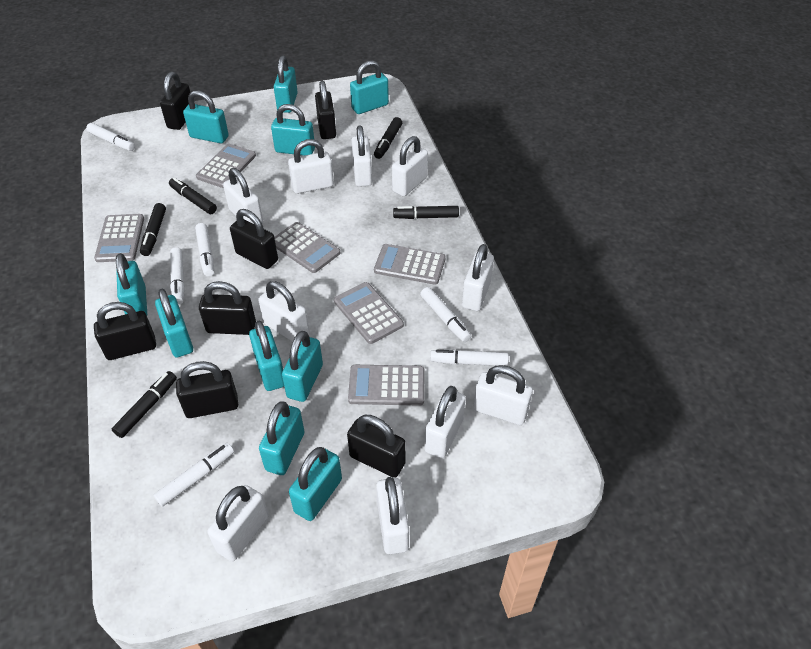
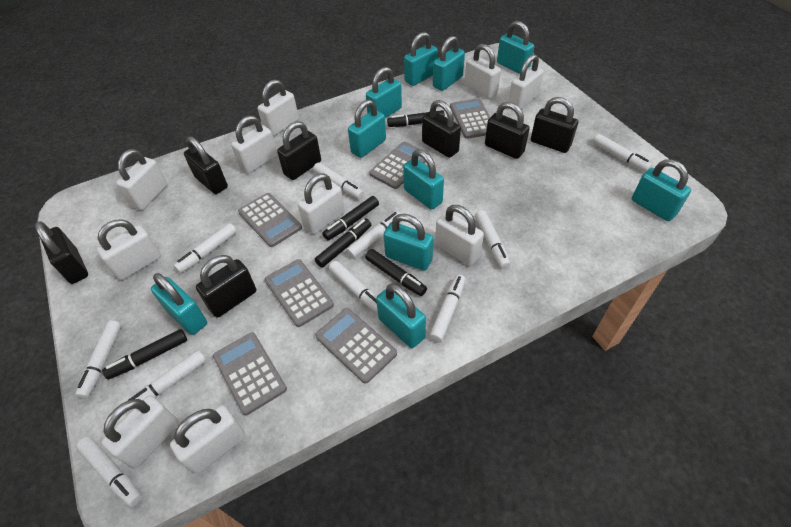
white marker: 6 -> 10

